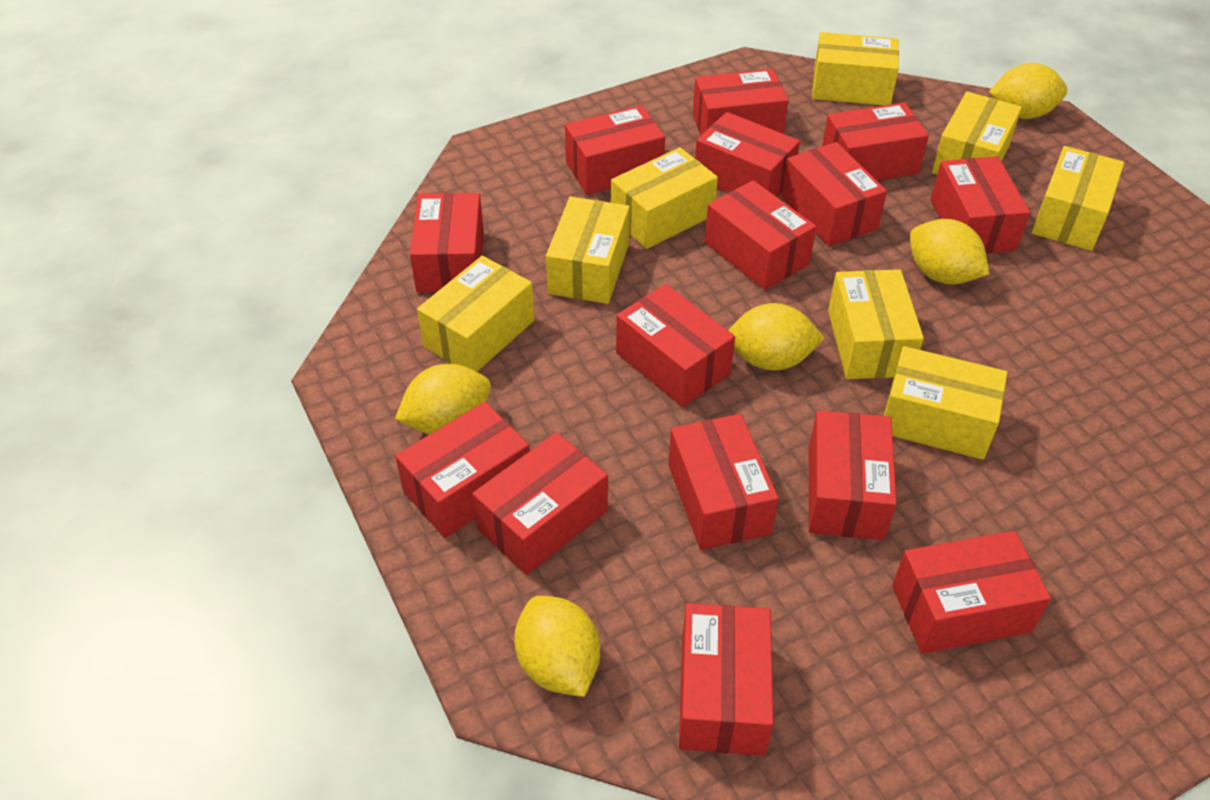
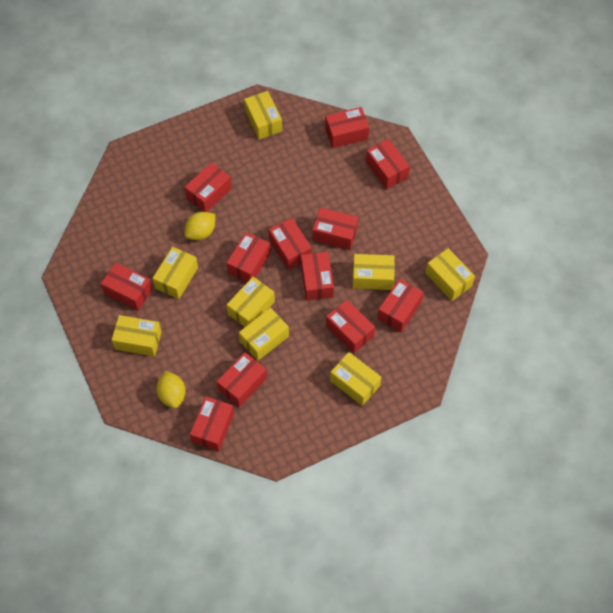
red box: 15 -> 12
yellow lemon: 5 -> 2

